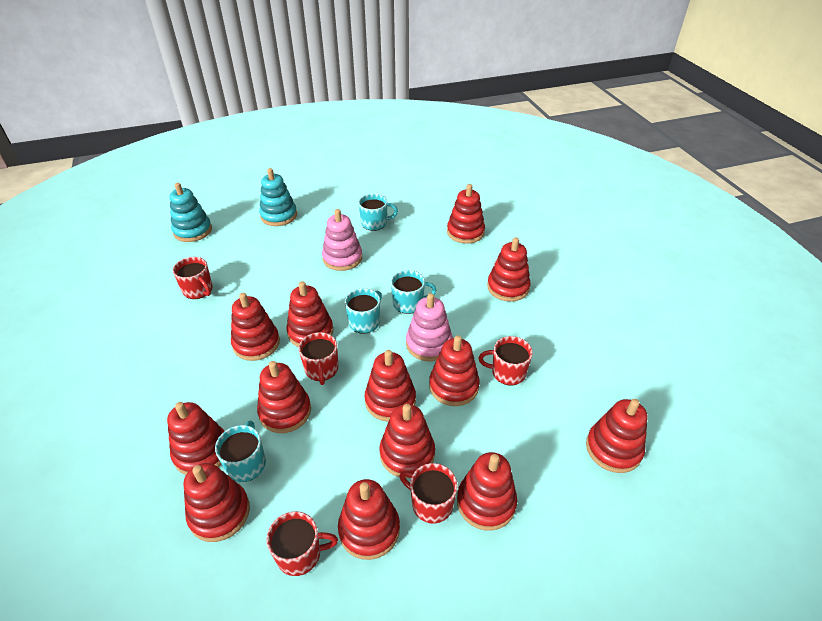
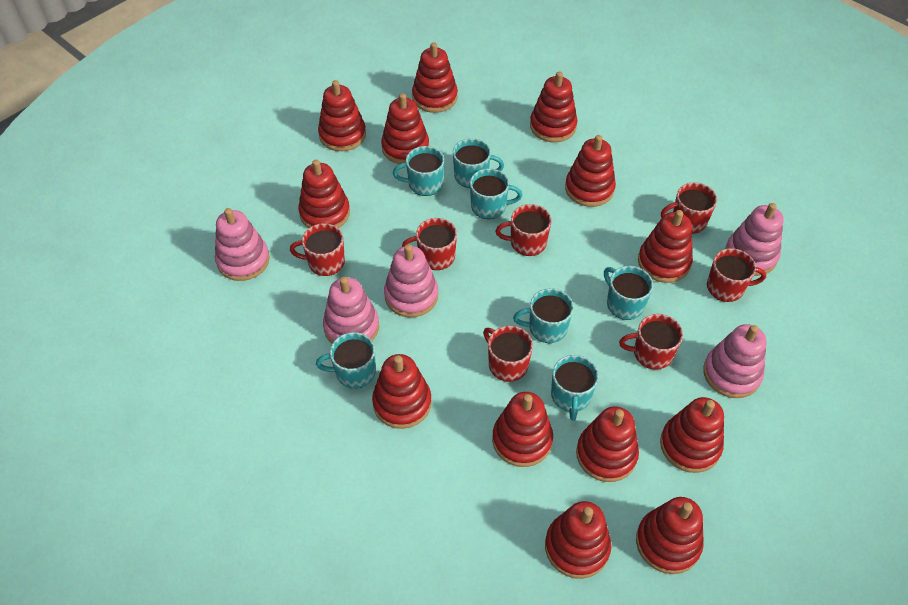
pink stacking toy: 2 -> 5
red mug: 5 -> 7
turquoise mug: 4 -> 7
turquoise stacking toy: 2 -> 0

